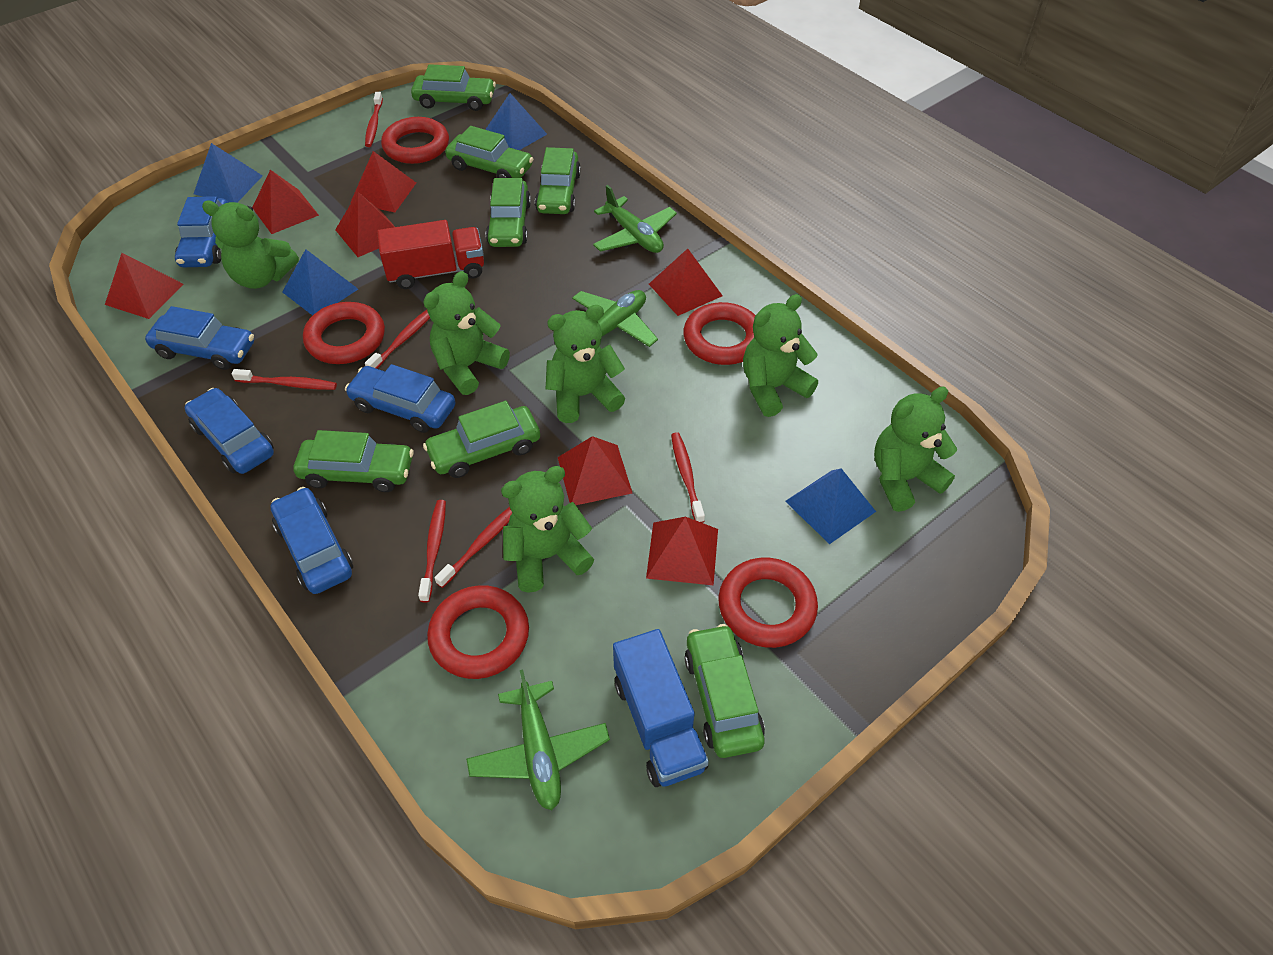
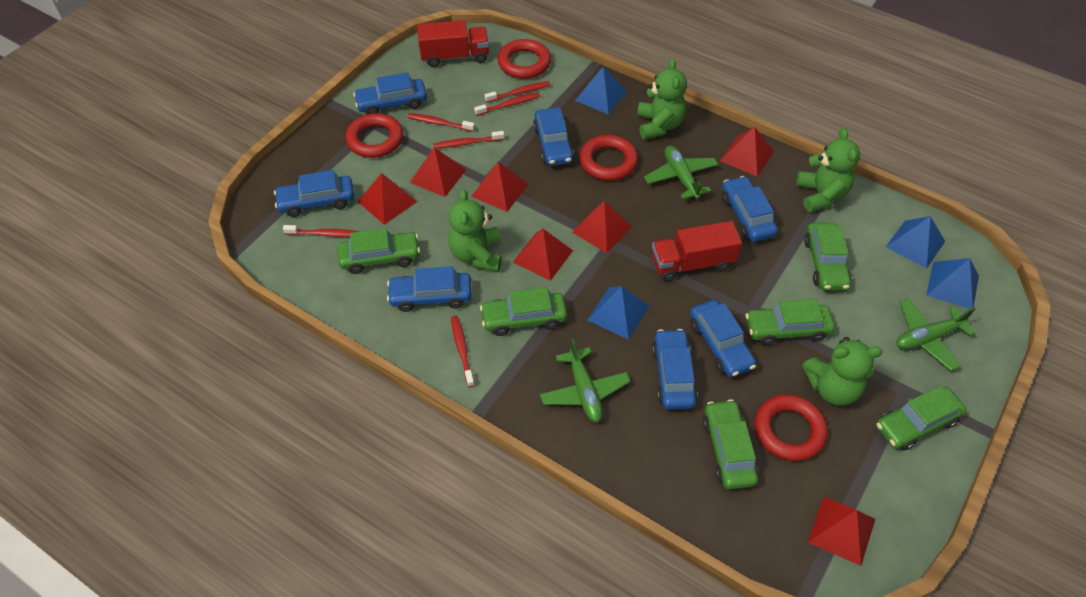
blue car: 5 -> 7
blue truck: 1 -> 0
green car: 7 -> 6
green teddy bear: 6 -> 4
red ring: 5 -> 4
red truck: 1 -> 2

